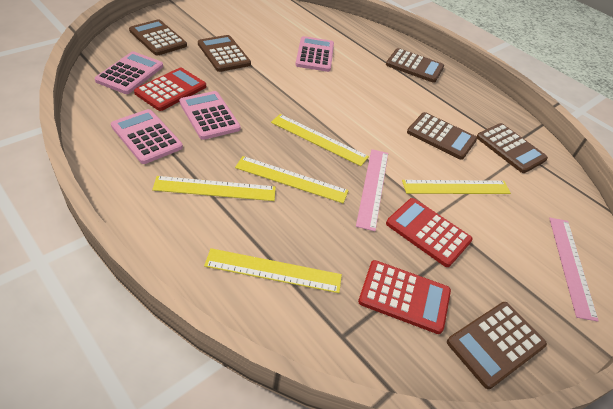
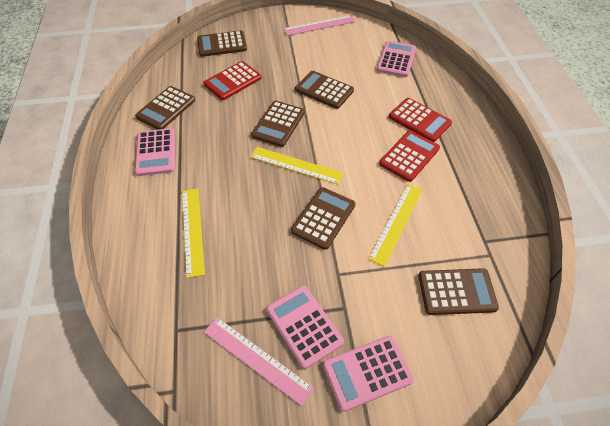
yellow ruler: 5 -> 3

